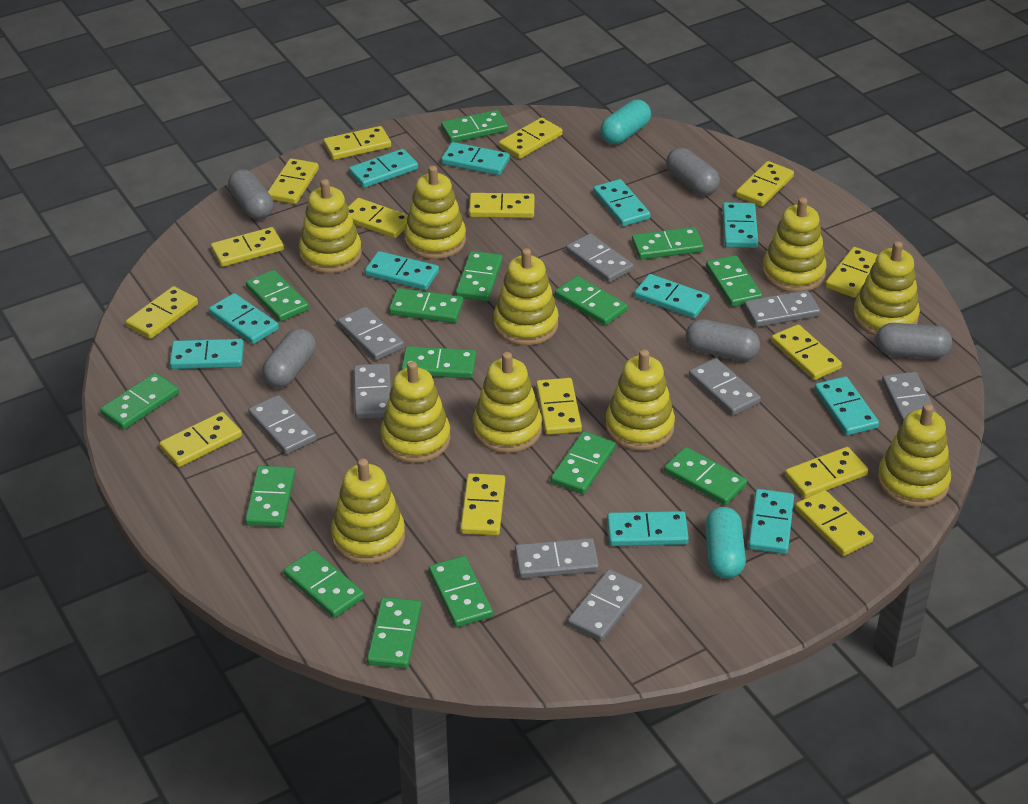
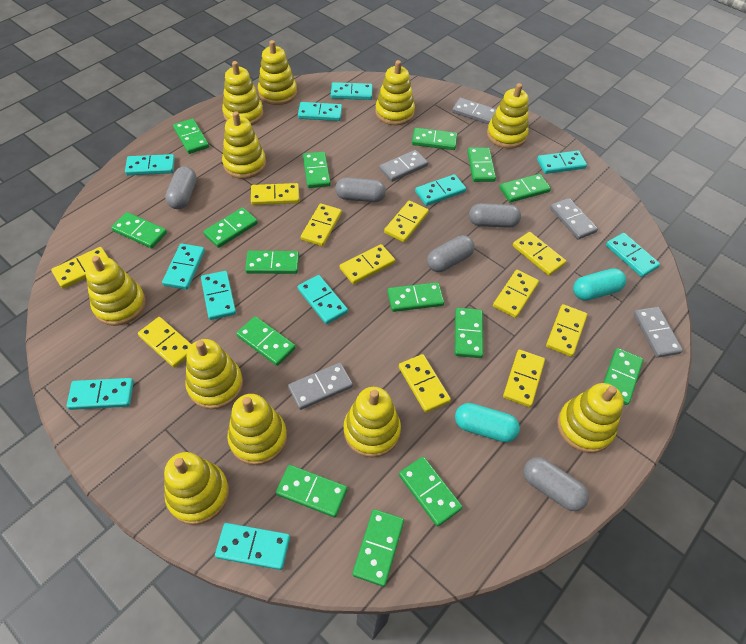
grey domino: 9 -> 5
yellow domino: 15 -> 11
yellow stacking toy: 10 -> 11

